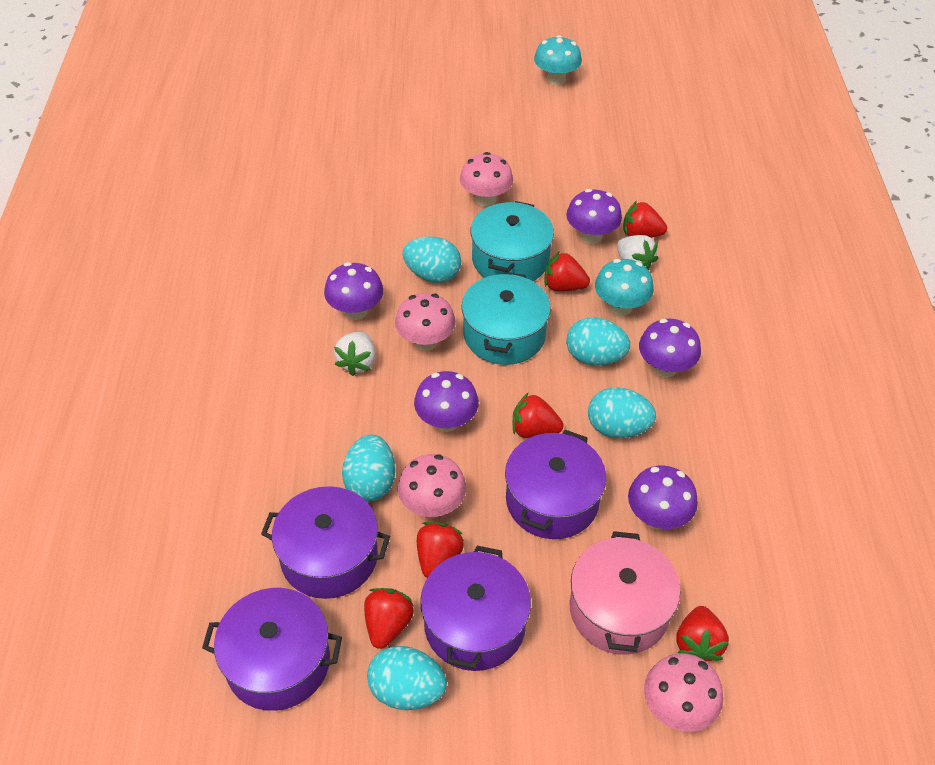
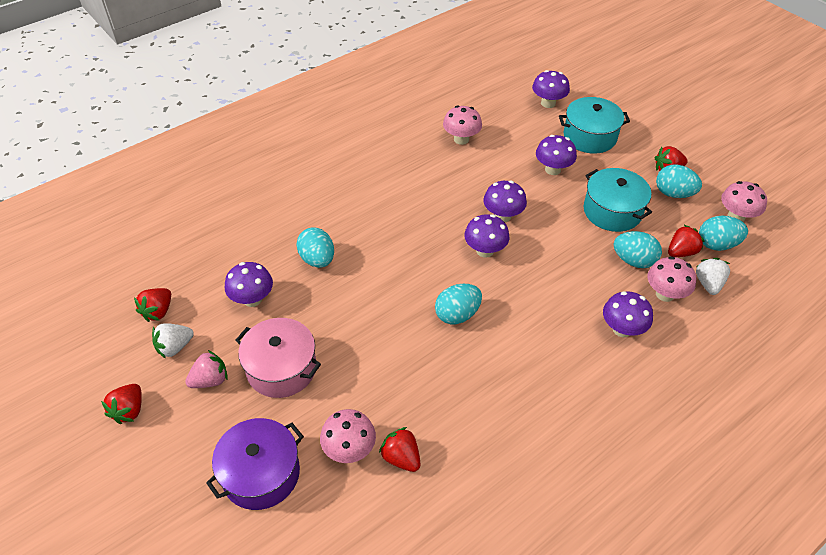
pink strawberry: 0 -> 1
purple mushroom: 5 -> 6
purple pot: 4 -> 1
red strawberry: 6 -> 5
turquoise mushroom: 2 -> 0

